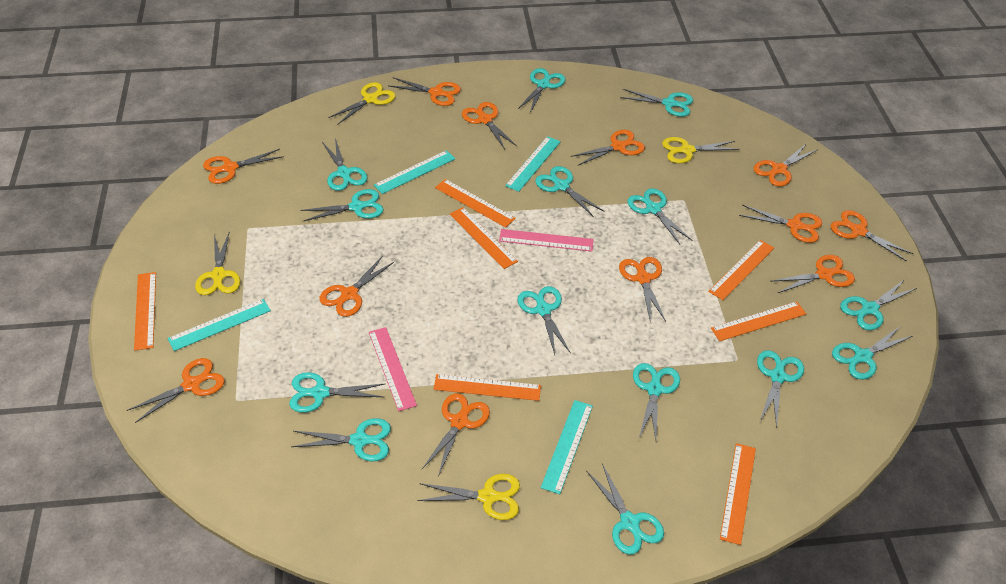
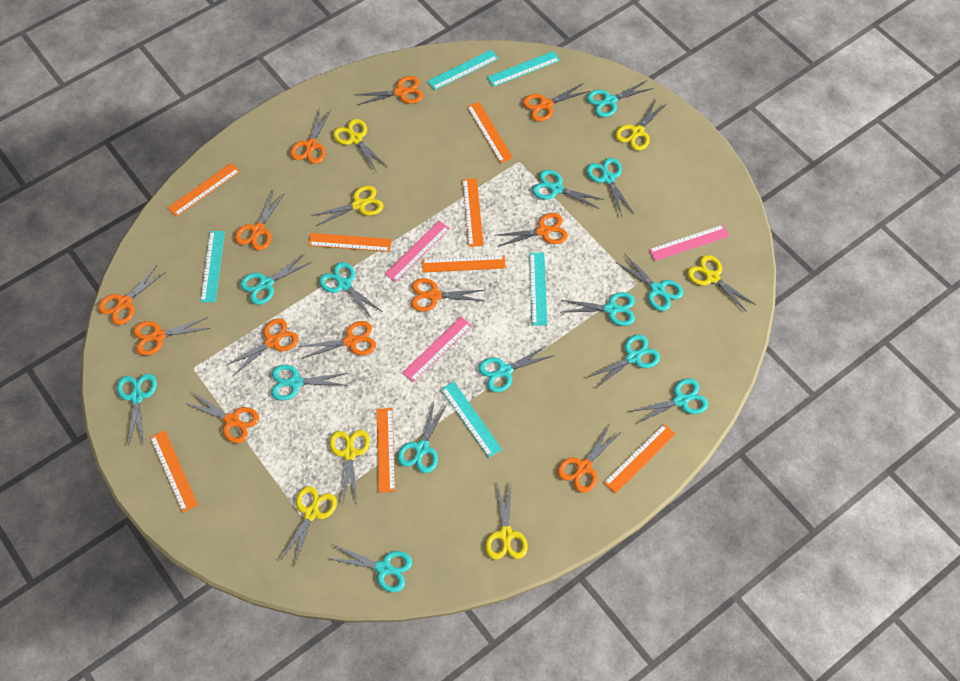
orange ruler: 7 -> 8
pink ruler: 2 -> 3
turquoise ruler: 4 -> 5
yellow scissors: 4 -> 7

